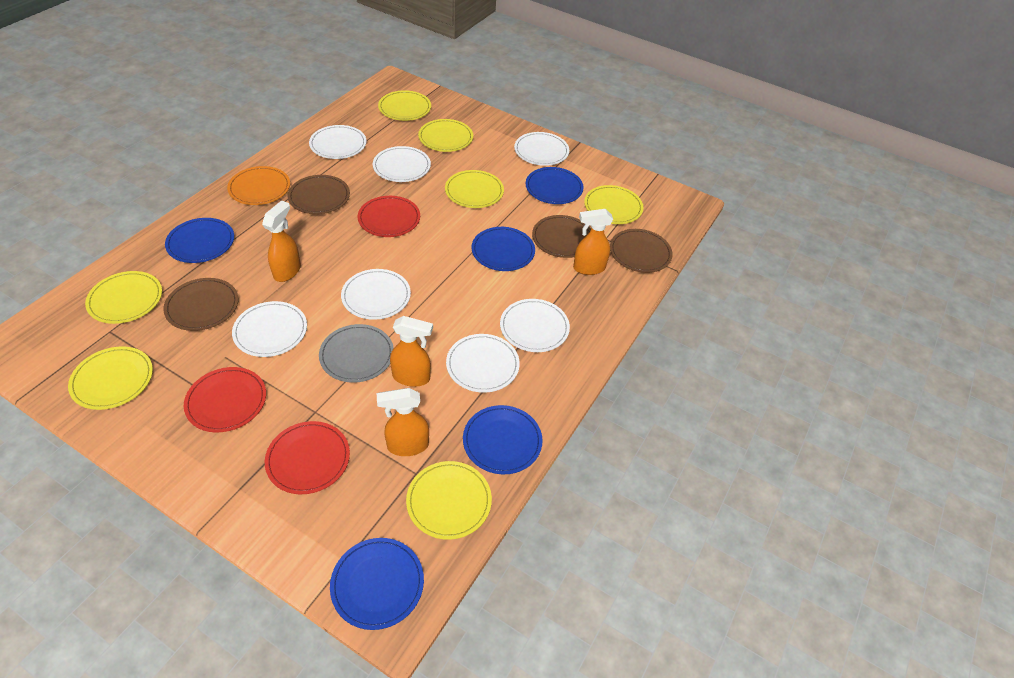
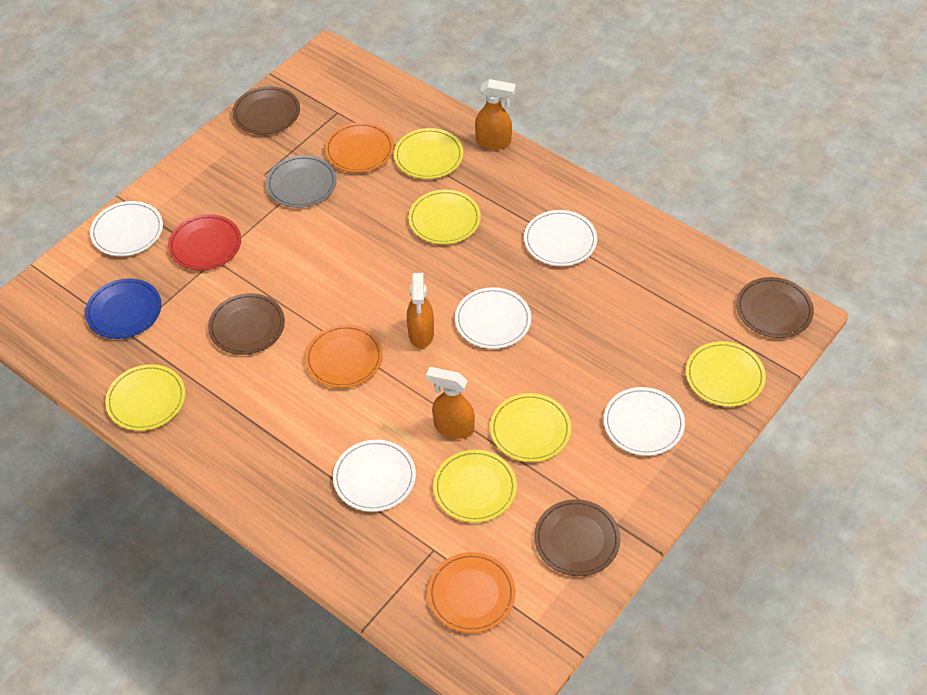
blue plate: 5 -> 1
orange plate: 1 -> 3
orange spray bottle: 4 -> 3
red plate: 3 -> 1
white plate: 7 -> 5
yellow plate: 7 -> 6

